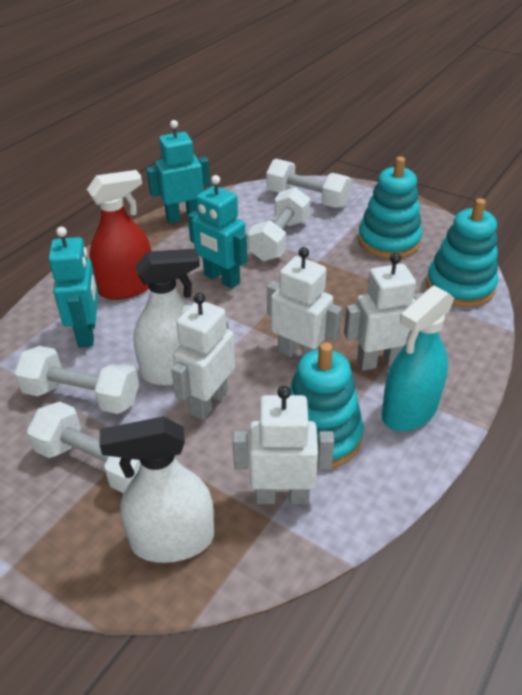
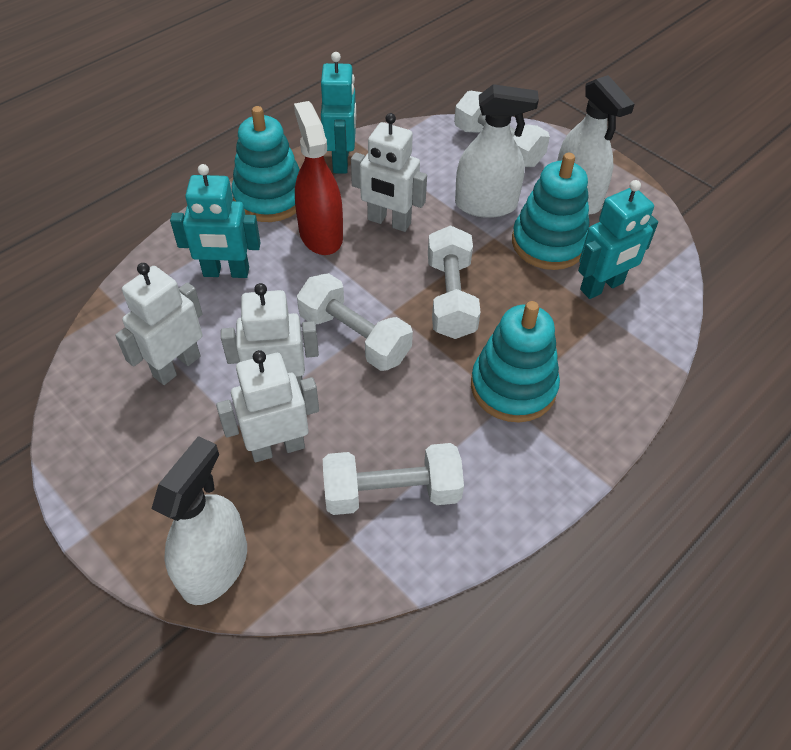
turquoise spray bottle: 1 -> 0
white spray bottle: 2 -> 3

